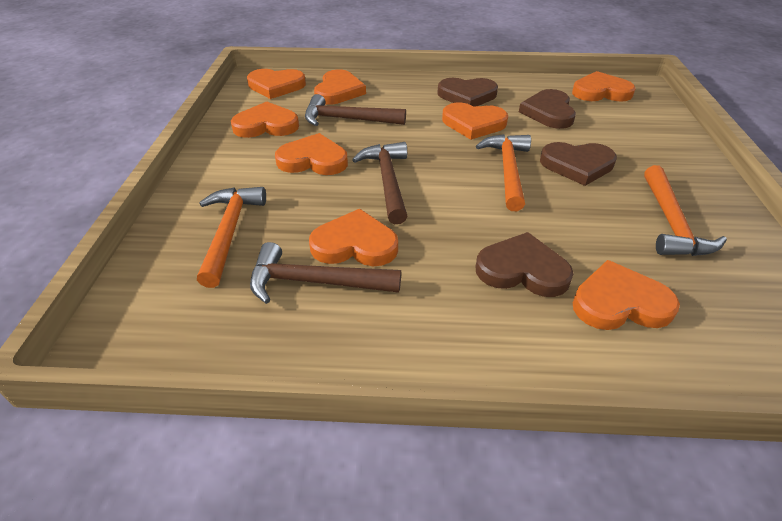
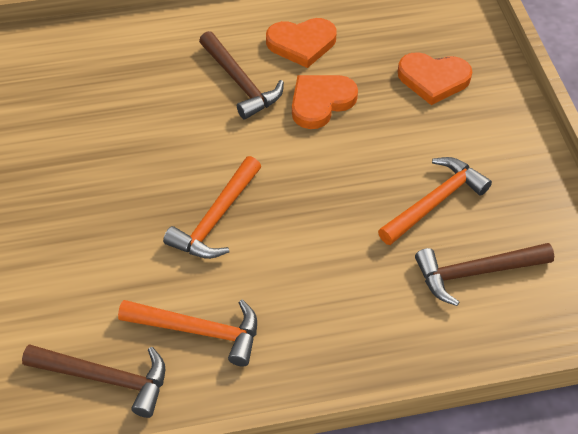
brown heart: 4 -> 0
orange heart: 8 -> 3

